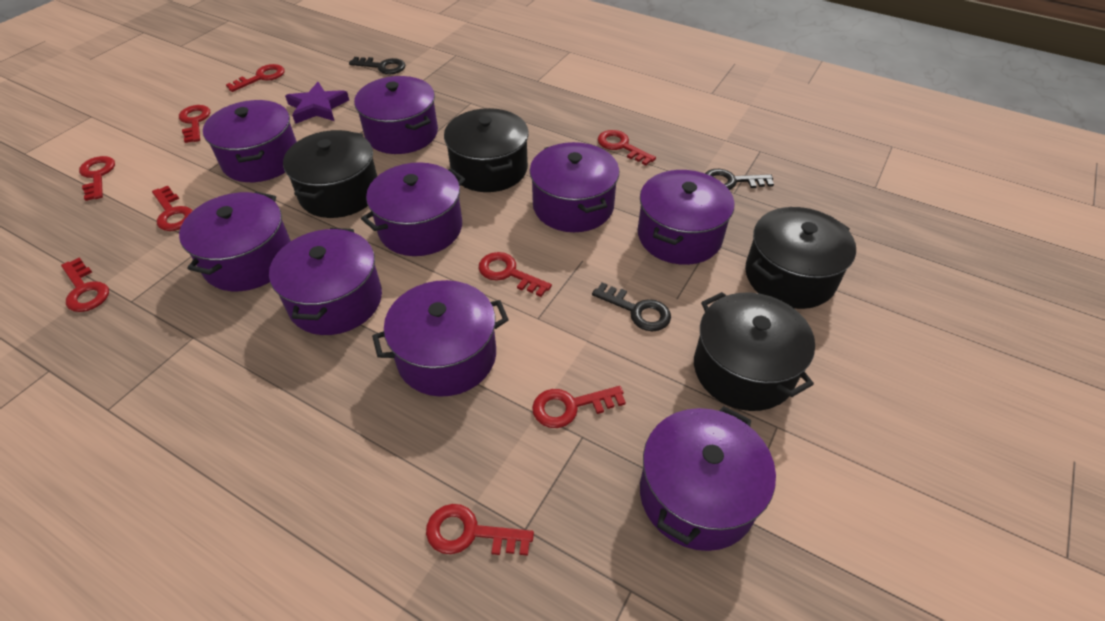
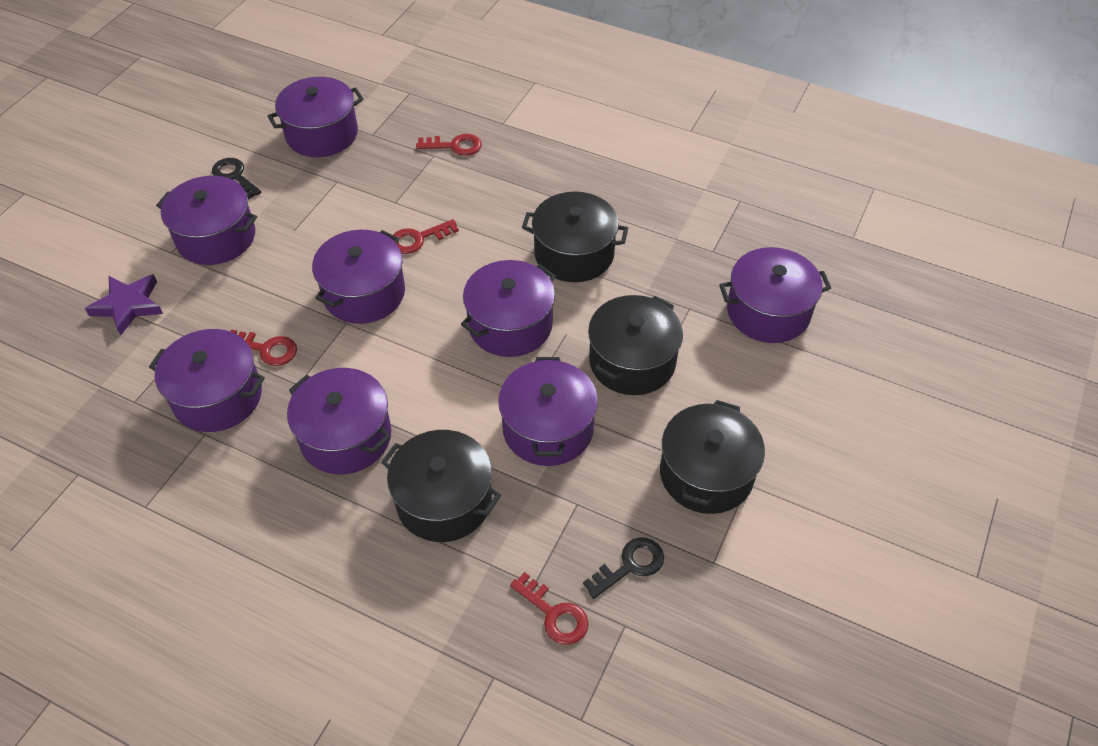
black key: 3 -> 2
purple pot: 9 -> 8
red key: 9 -> 4

